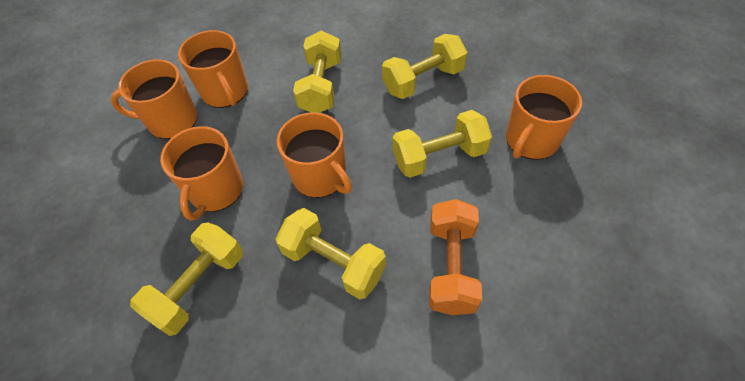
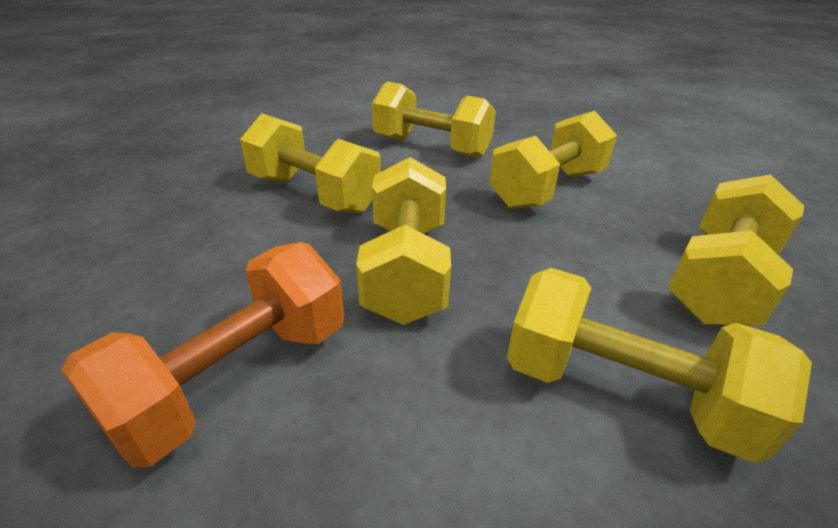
orange mug: 5 -> 0
yellow dumbbell: 5 -> 6

